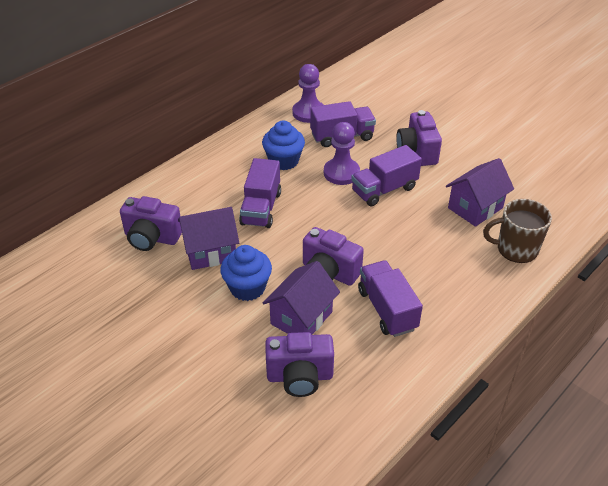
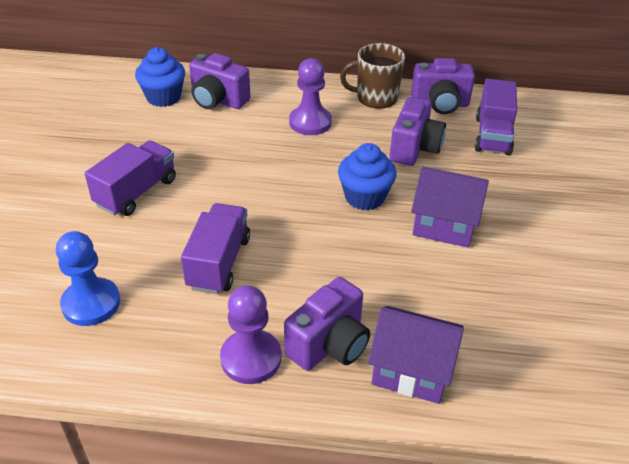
blue pawn: 0 -> 1
purple house: 3 -> 2
purple truck: 4 -> 3

